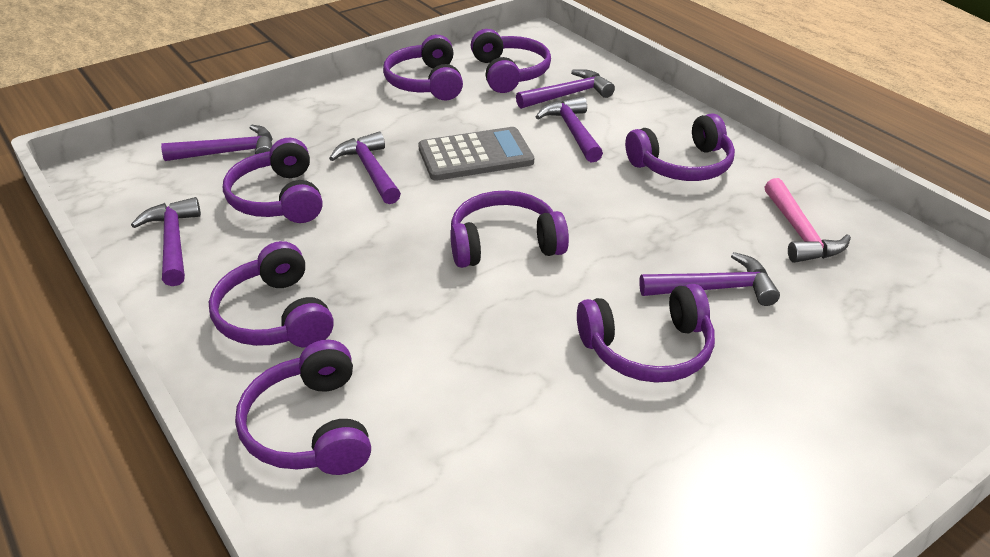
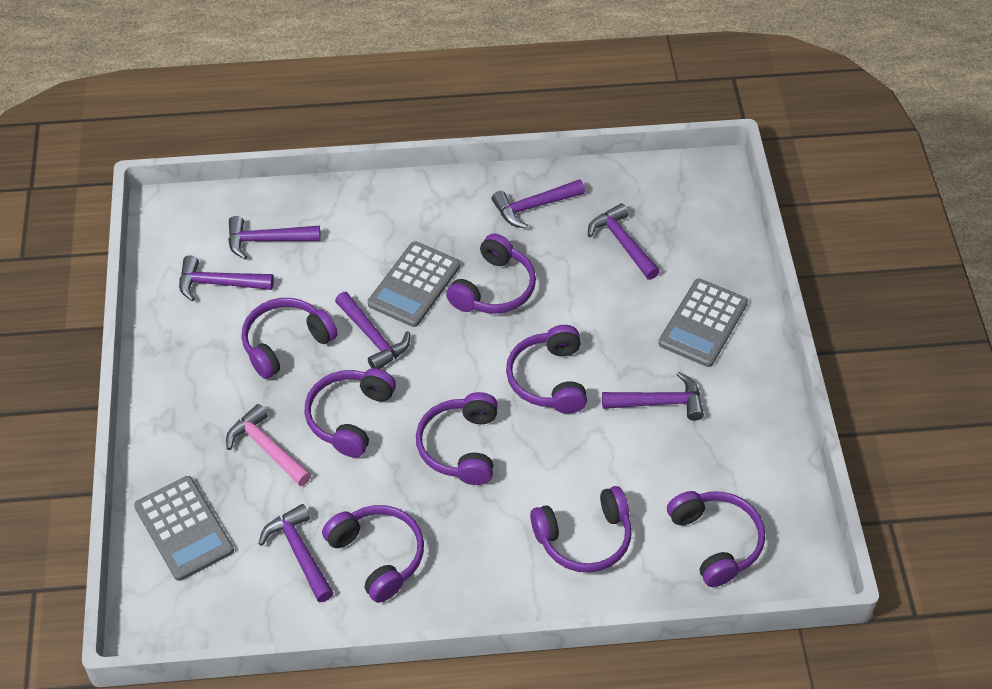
grey calculator: 1 -> 3
purple hammer: 6 -> 7

